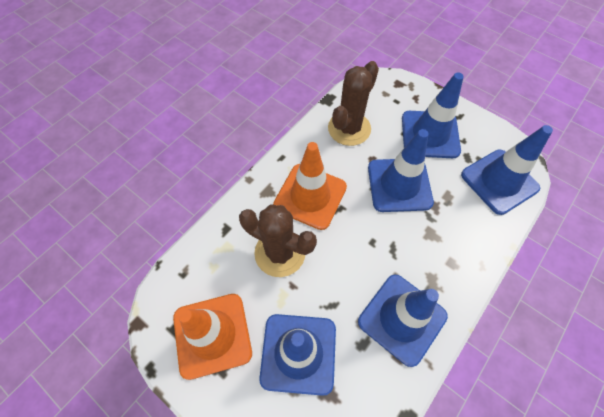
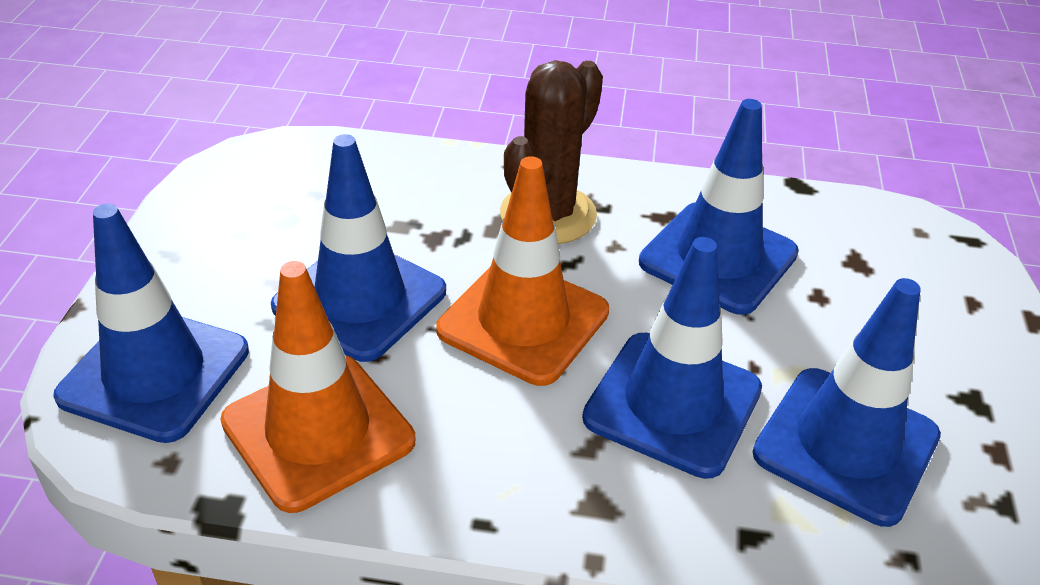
brown cactus: 2 -> 1

